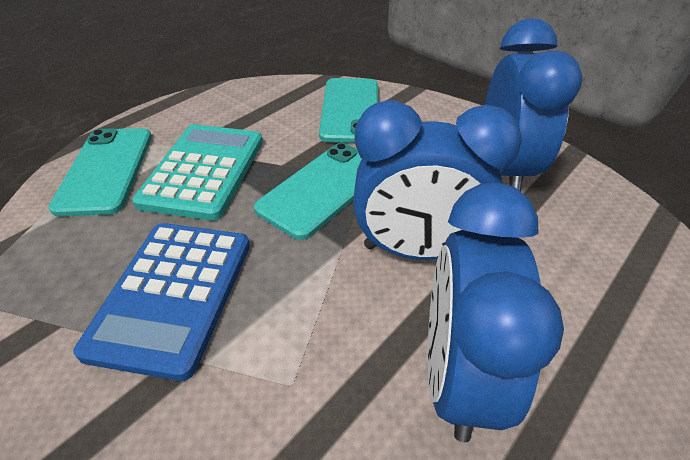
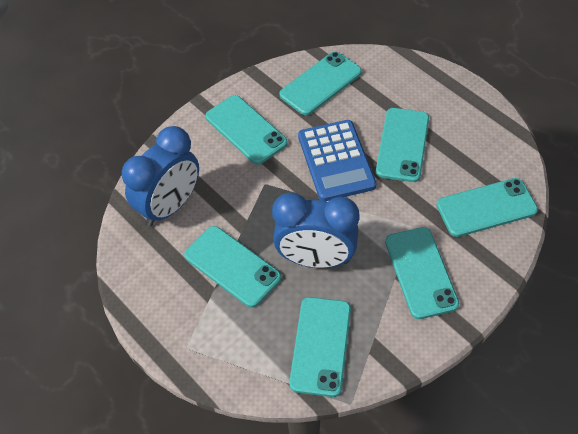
blue clock: 3 -> 2
turquoise calculator: 1 -> 0
turquoise phone: 3 -> 7

